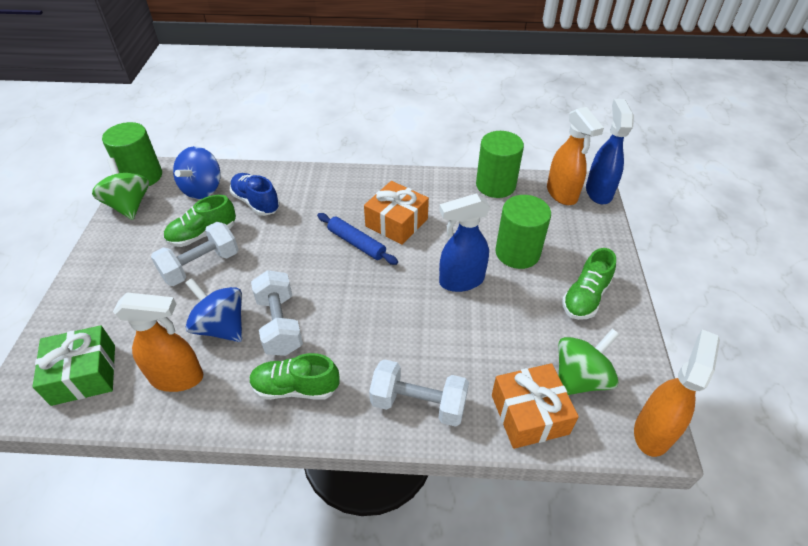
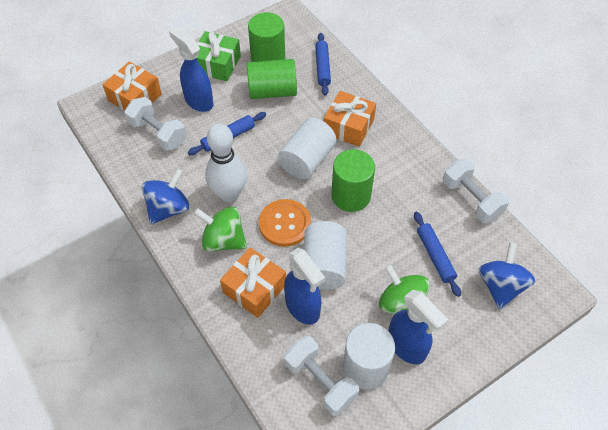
blue rolling pin: 1 -> 3
blue shoe: 1 -> 0
blue spray bottle: 2 -> 3
green shoe: 3 -> 0
orange button: 0 -> 1
orange gift: 2 -> 3
orange spray bottle: 3 -> 0
white bowling pin: 0 -> 1
white cylinder: 0 -> 3

